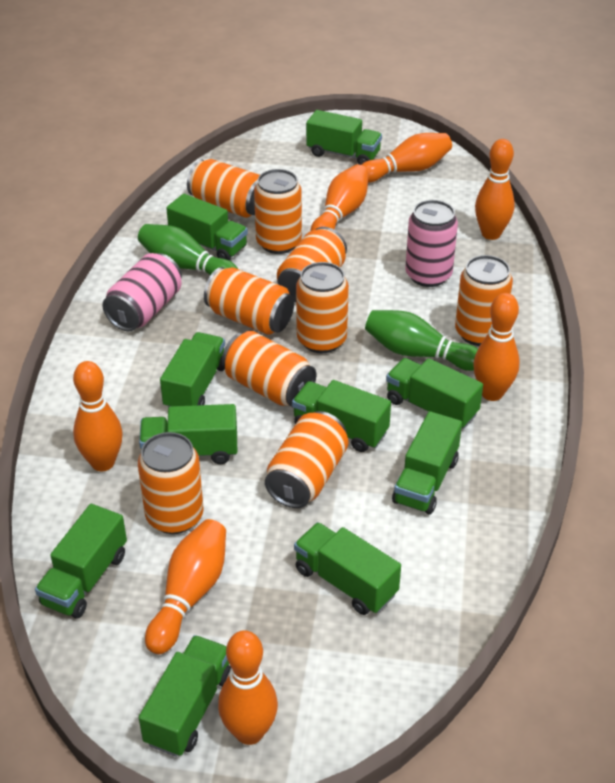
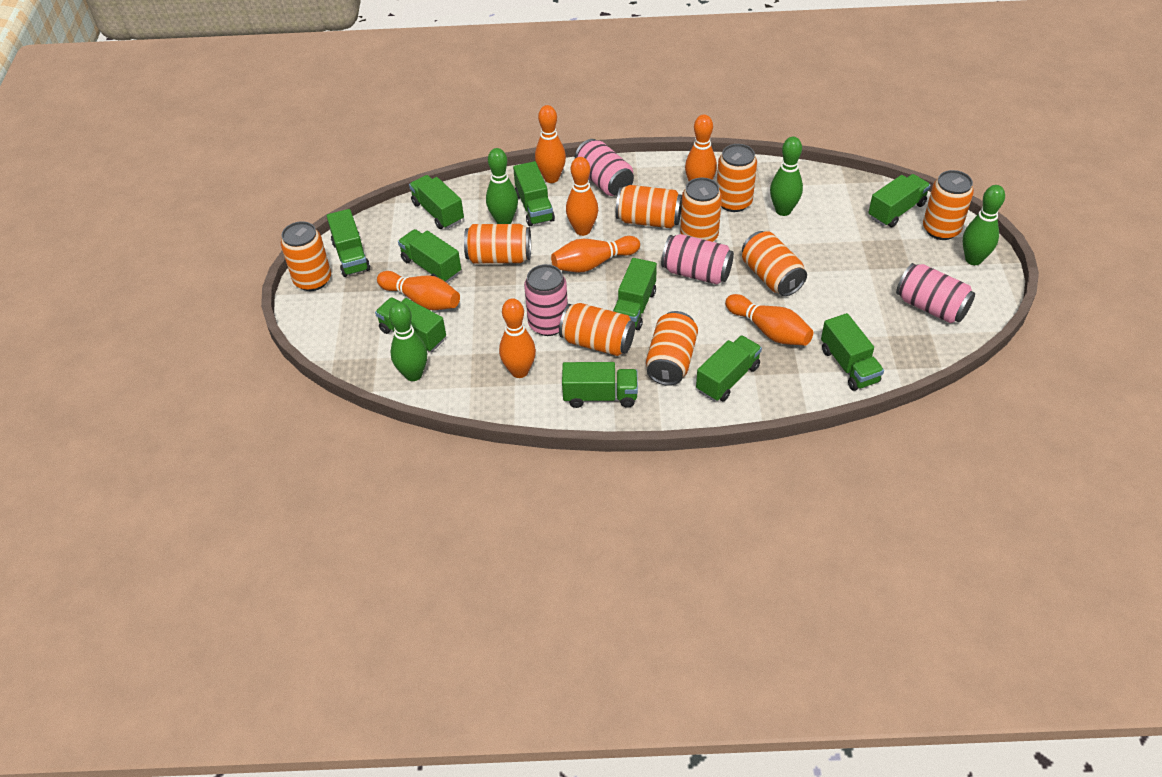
green bowling pin: 2 -> 4
pink can: 2 -> 4

